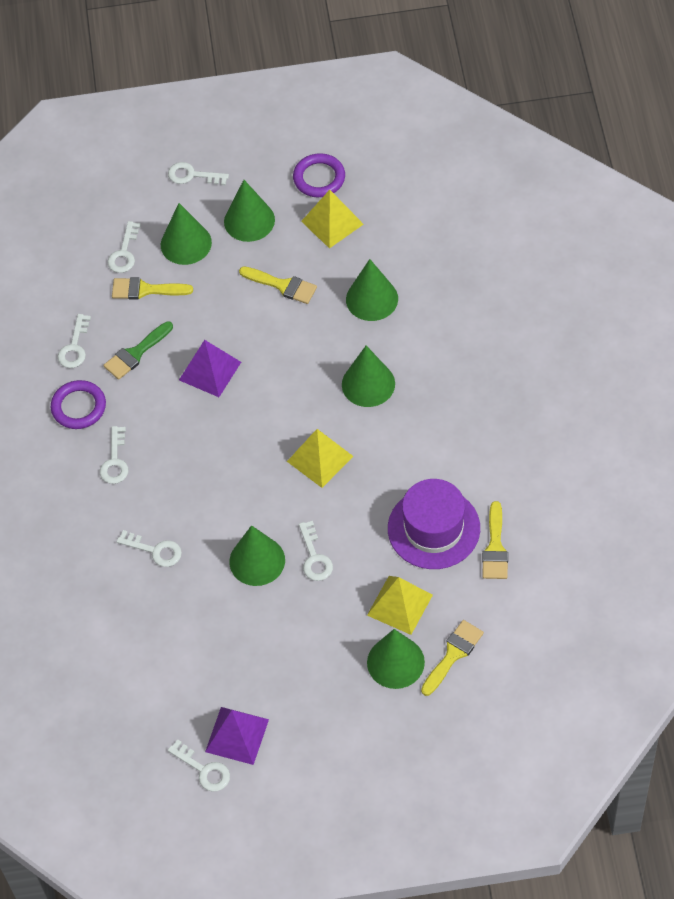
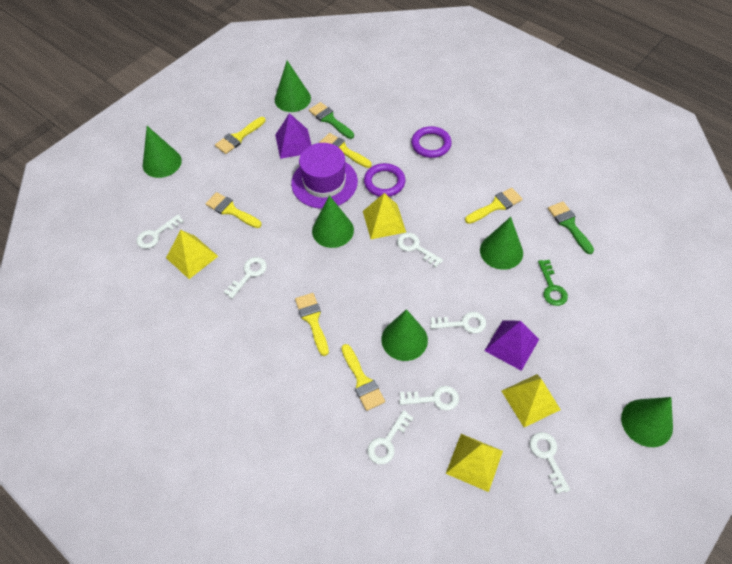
green brush: 1 -> 2
green key: 0 -> 1
yellow brush: 4 -> 6
yellow pyramid: 3 -> 4

